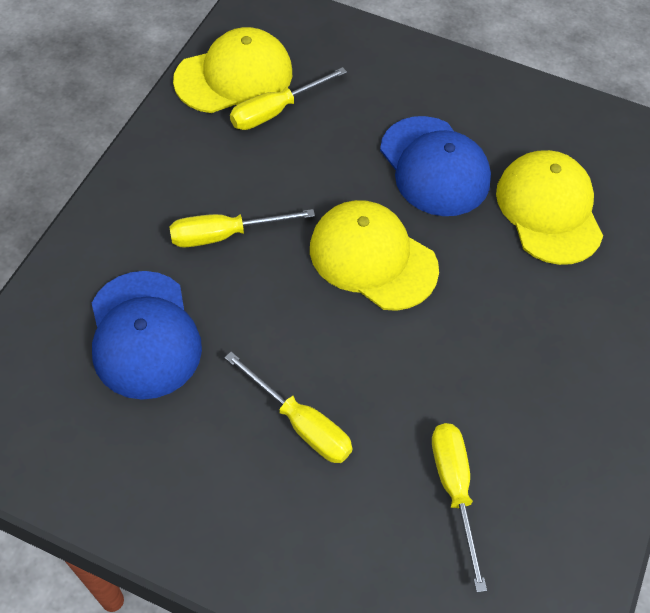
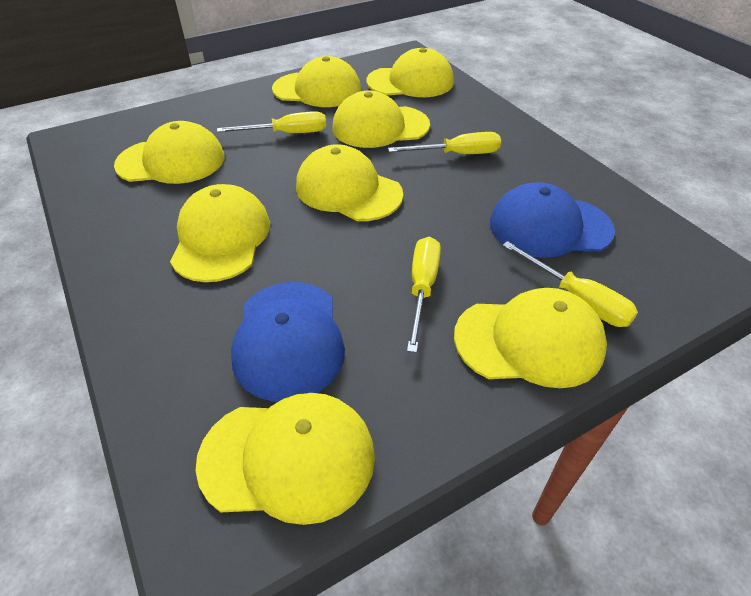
yellow cap: 3 -> 8

